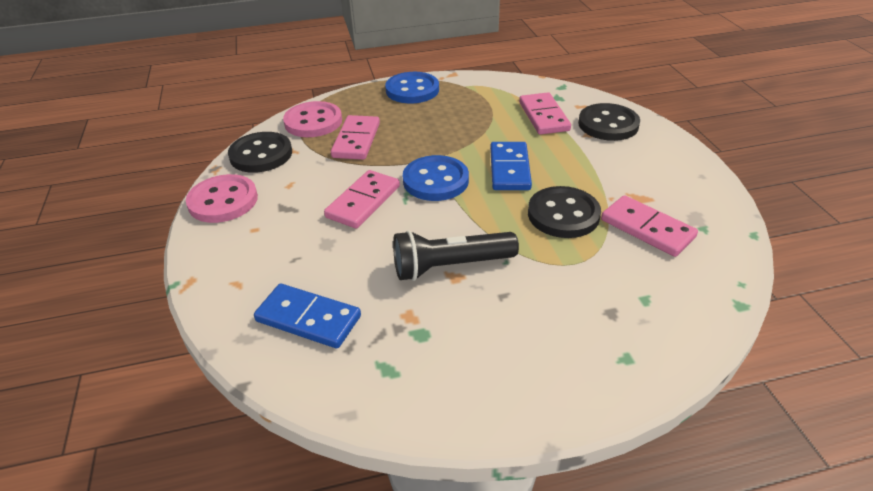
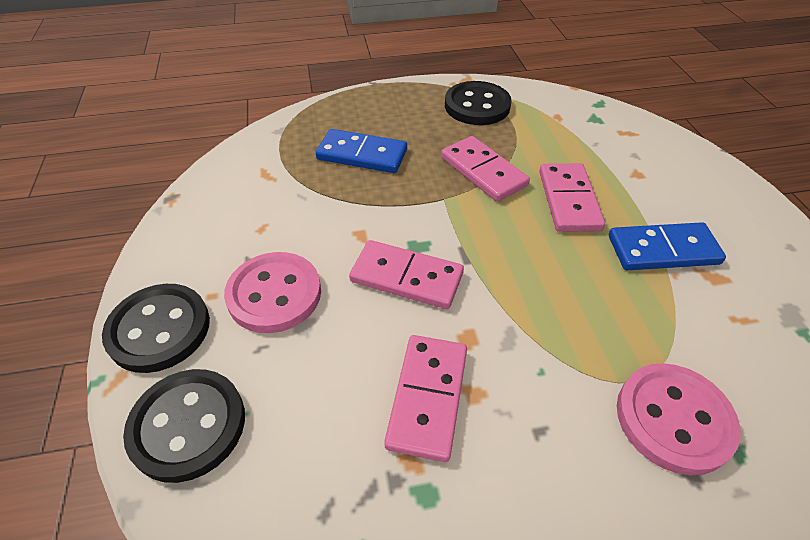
black flashlight: 1 -> 0
blue button: 2 -> 0

